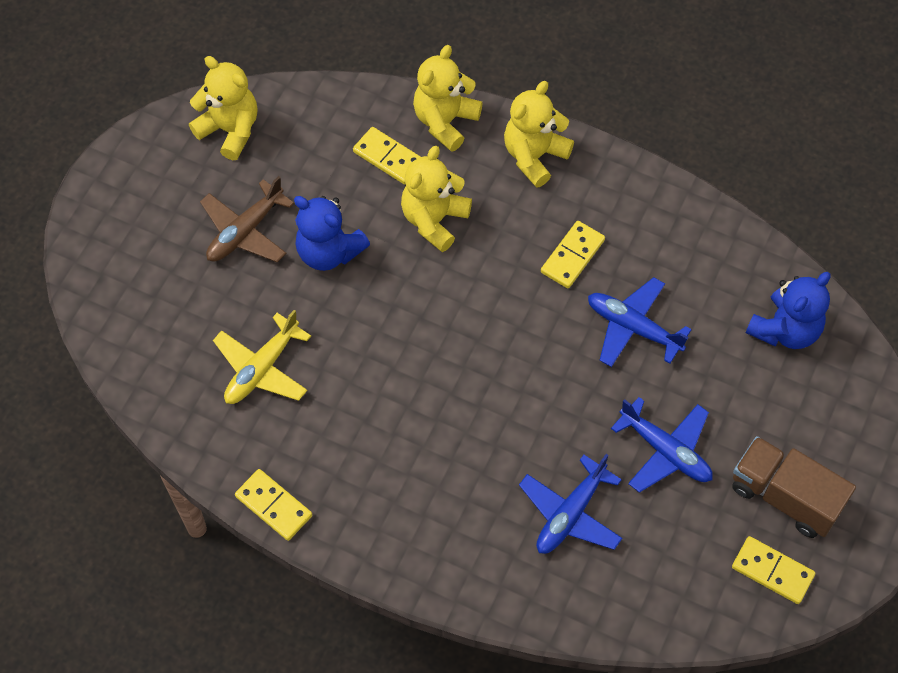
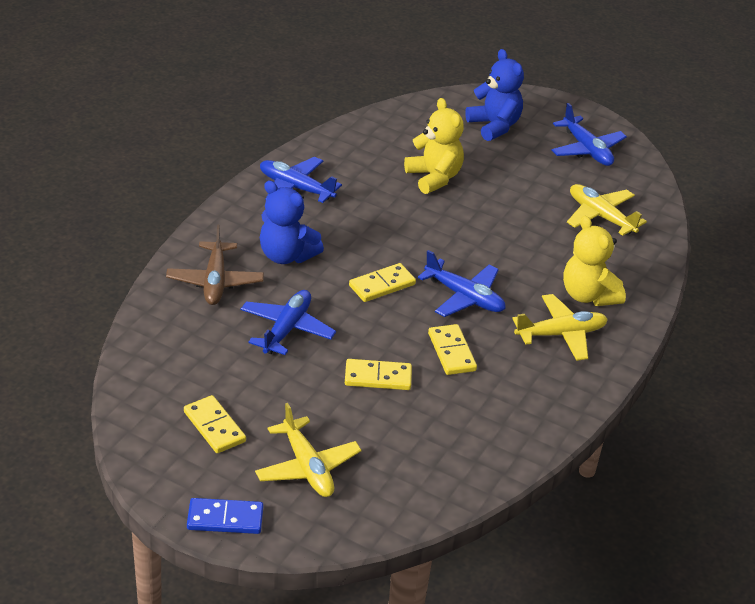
blue domino: 0 -> 1
blue plane: 3 -> 4
brown truck: 1 -> 0
yellow plane: 1 -> 3
yellow teddy bear: 4 -> 2

